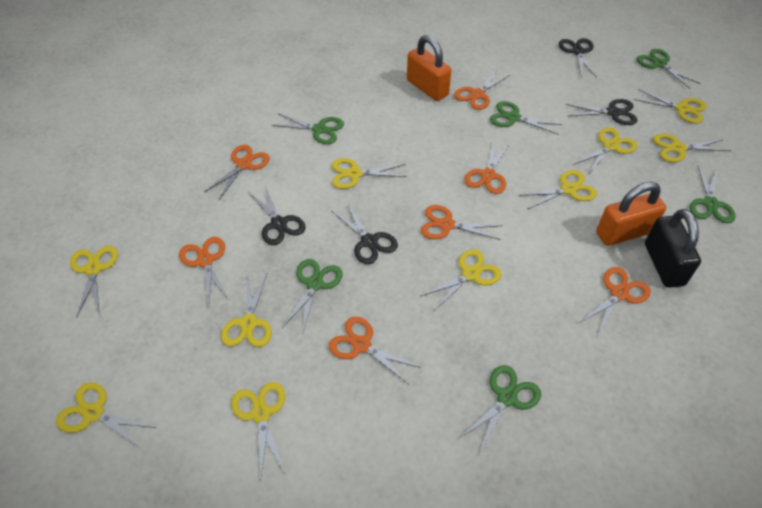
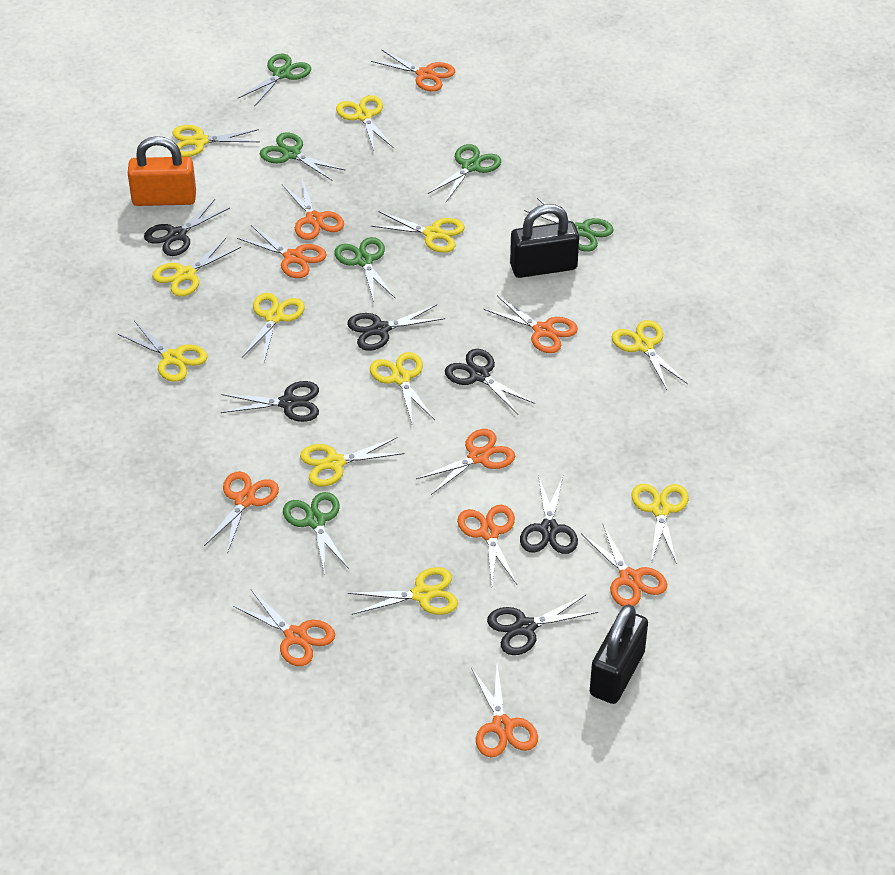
black padlock: 1 -> 2
black scissors: 4 -> 6
orange padlock: 2 -> 1
orange scissors: 7 -> 10
yellow scissors: 10 -> 11

